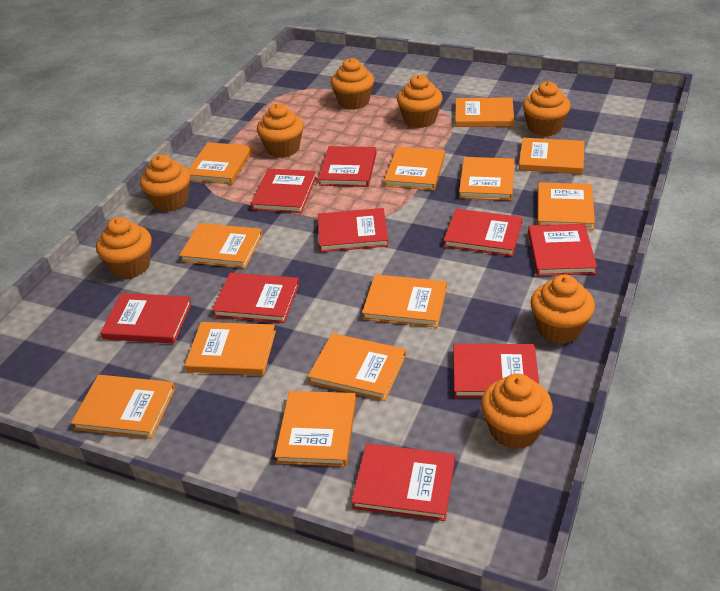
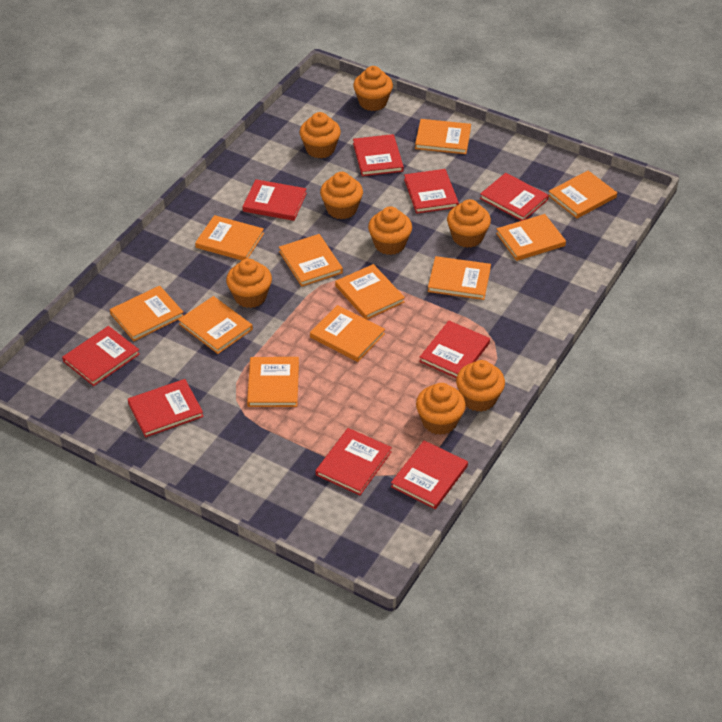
orange book: 12 -> 11

